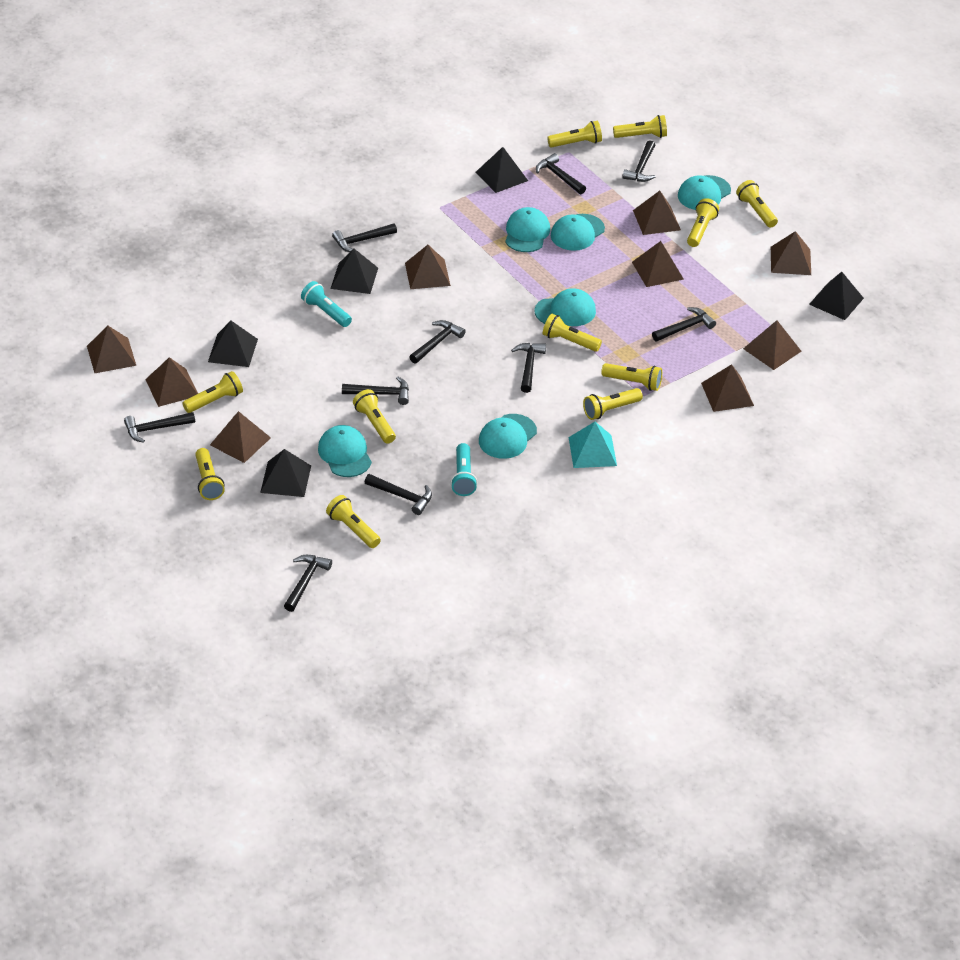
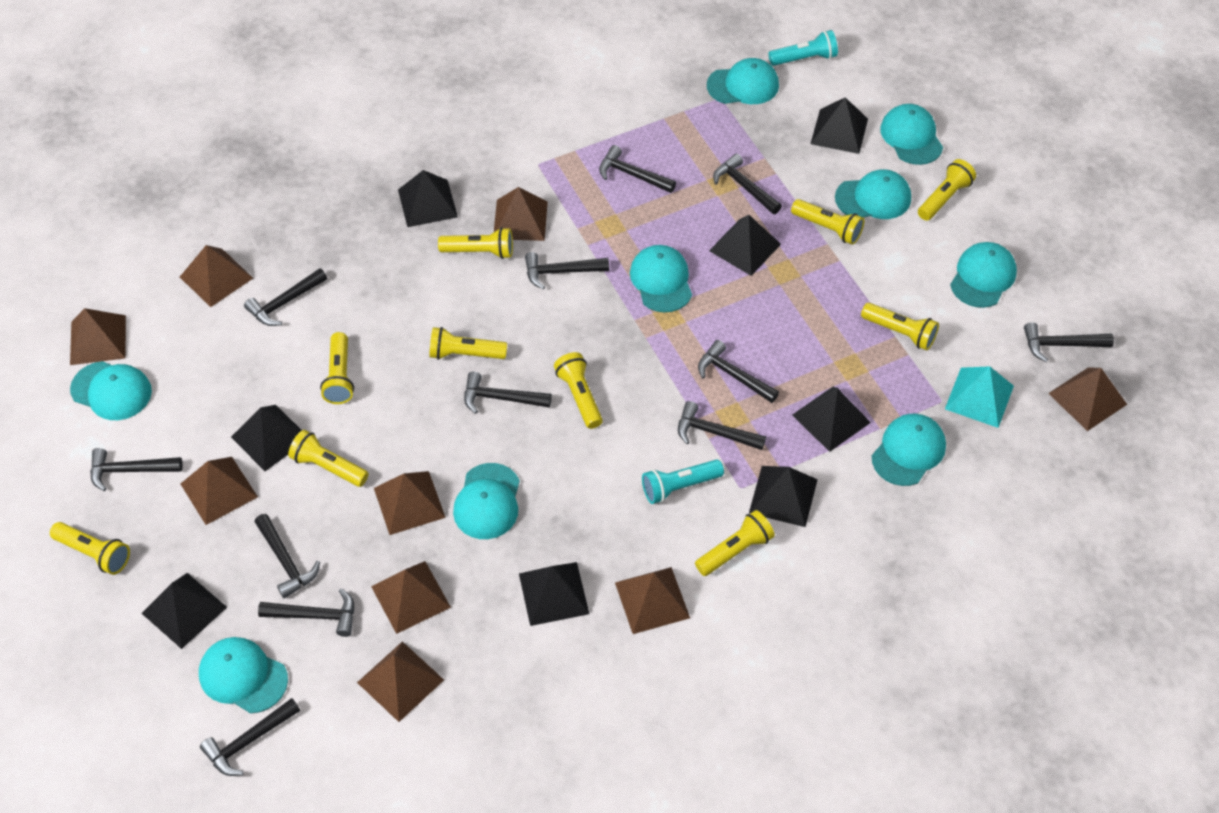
black hammer: 10 -> 12
black pyramid: 5 -> 8
turquoise cap: 6 -> 9
yellow flashlight: 11 -> 10

